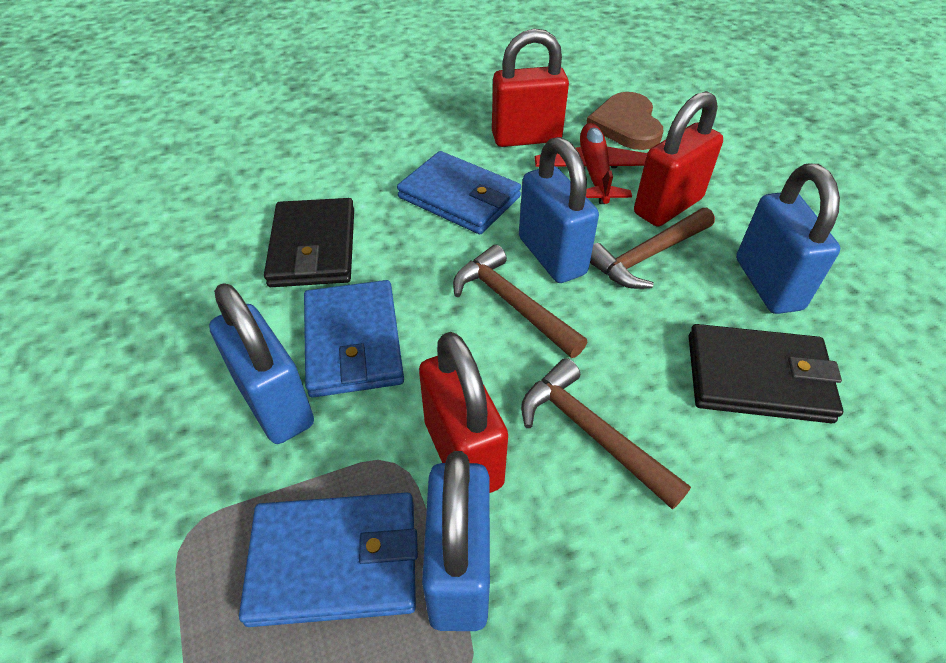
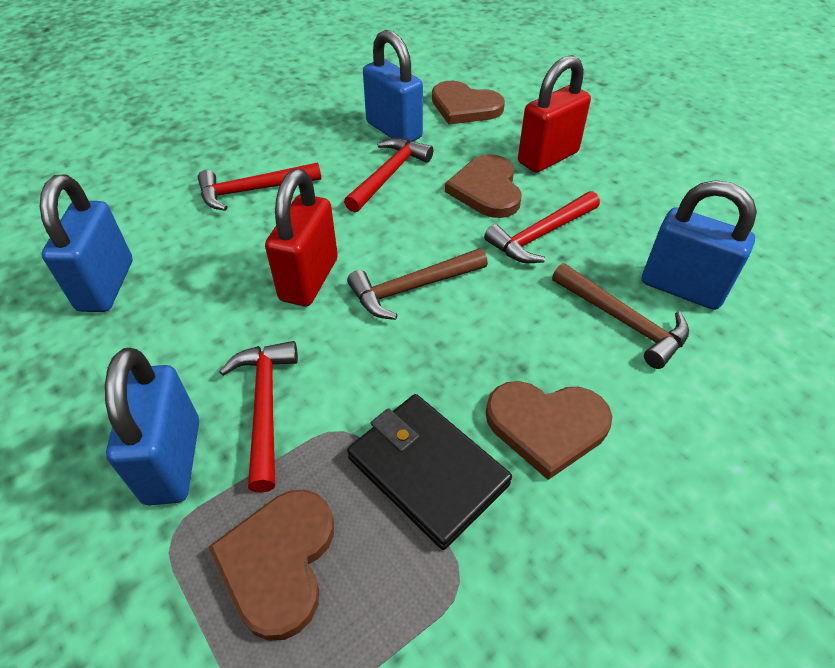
black wallet: 2 -> 1
blue wallet: 3 -> 0
brown hammer: 3 -> 2
brown heart: 1 -> 4
red hammer: 0 -> 4
red padlock: 3 -> 2
red plane: 1 -> 0

